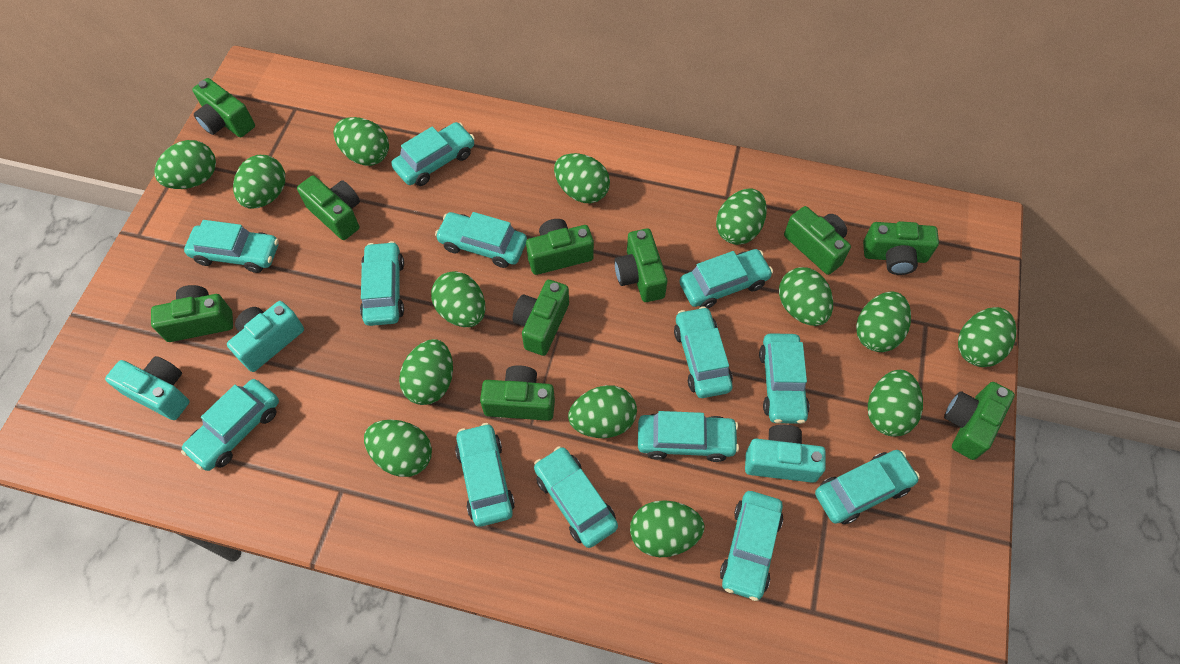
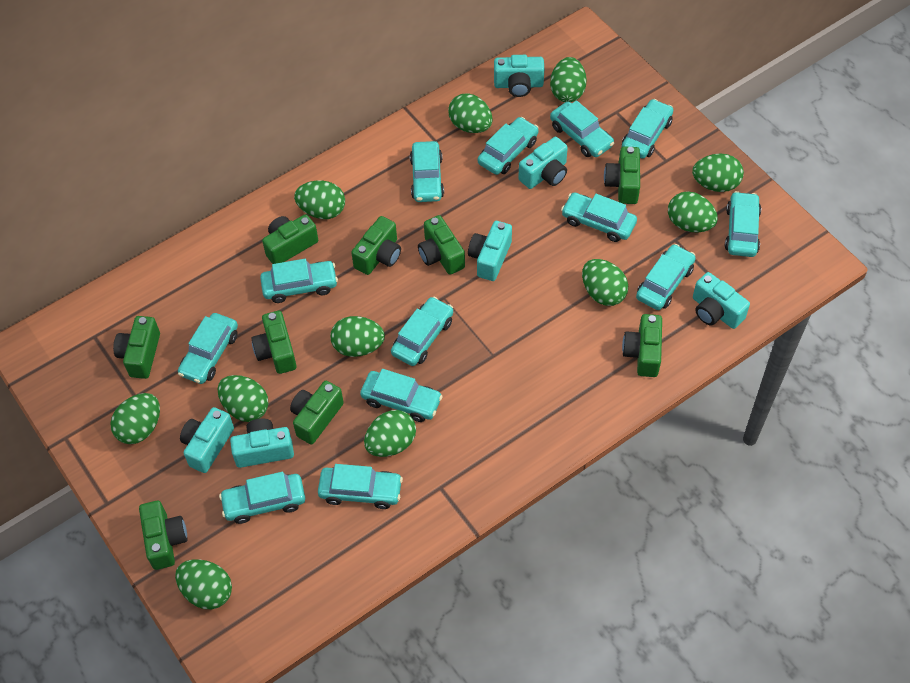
green camera: 10 -> 9
green egg: 14 -> 11
turquoise camera: 3 -> 6

